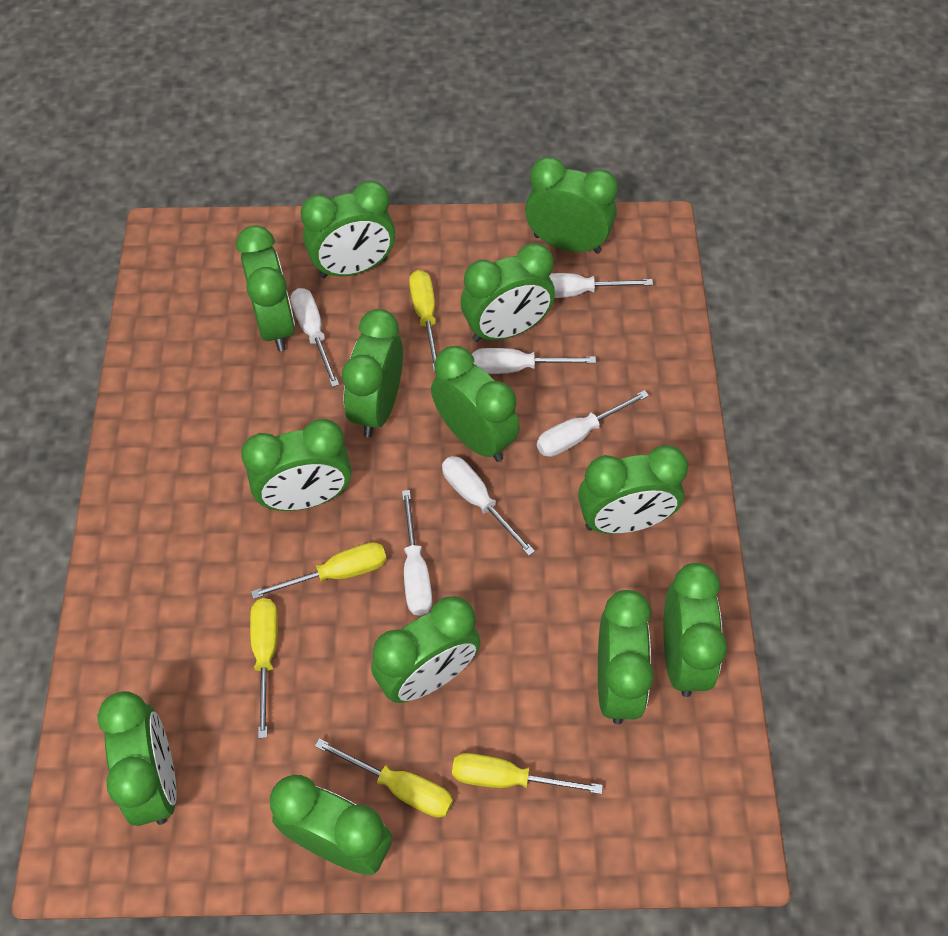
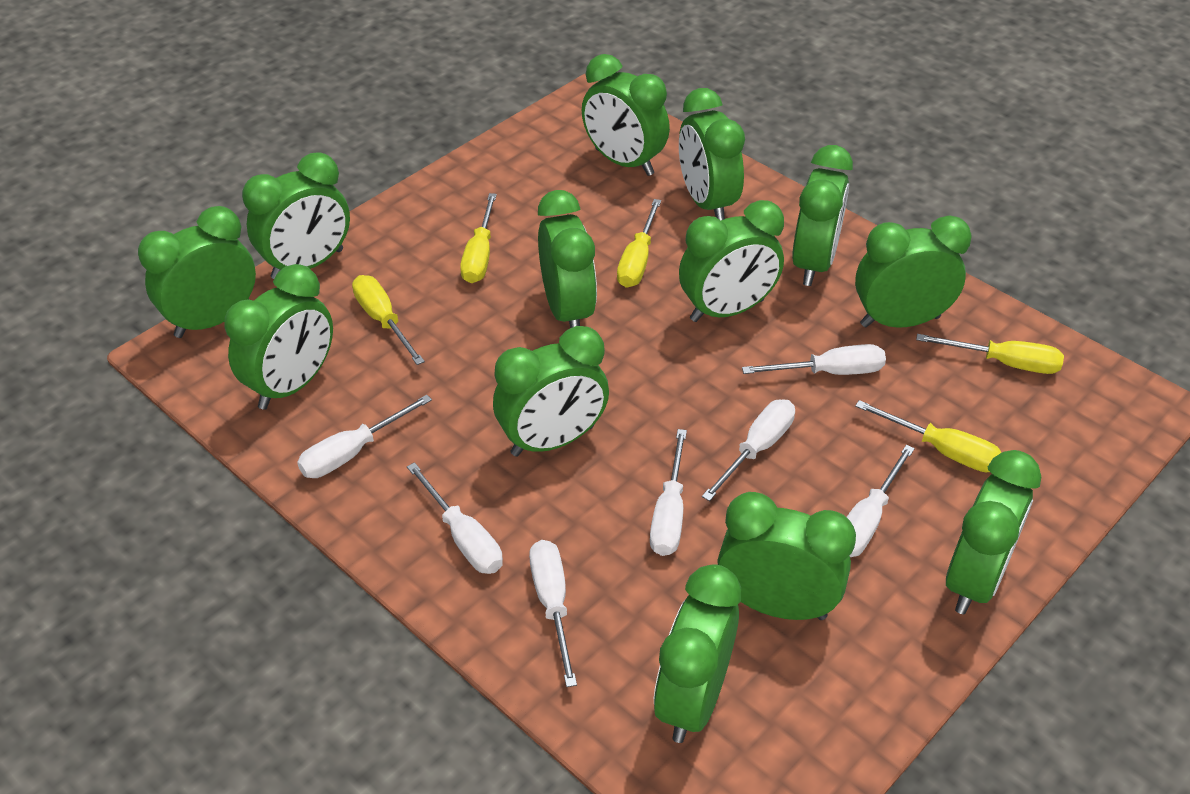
white screwdriver: 6 -> 7

